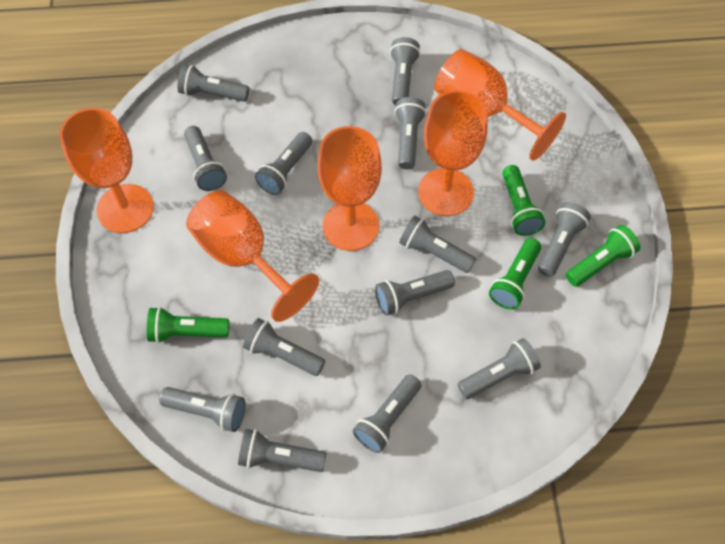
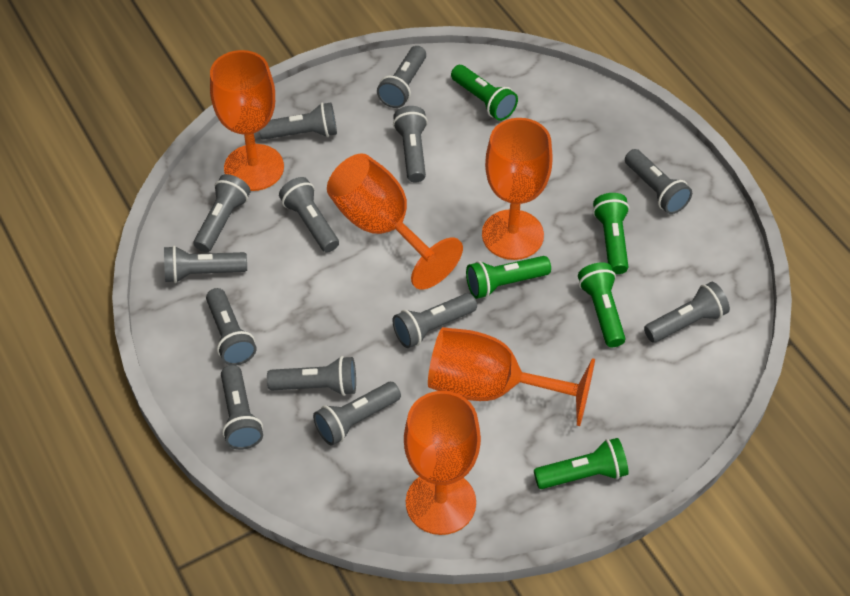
green flashlight: 4 -> 5

